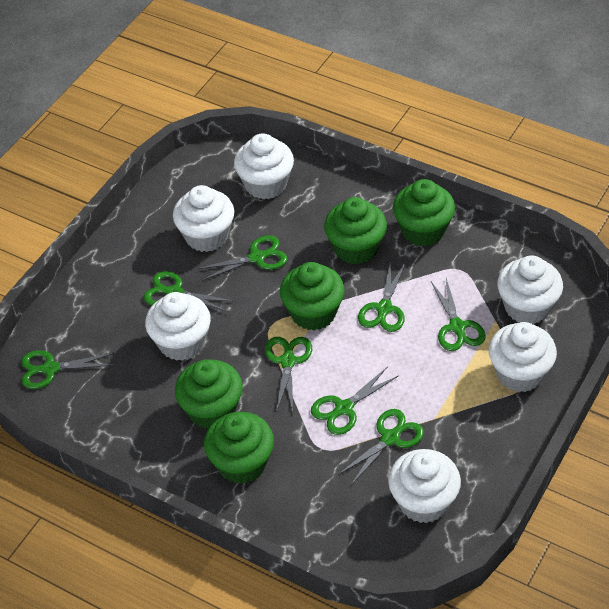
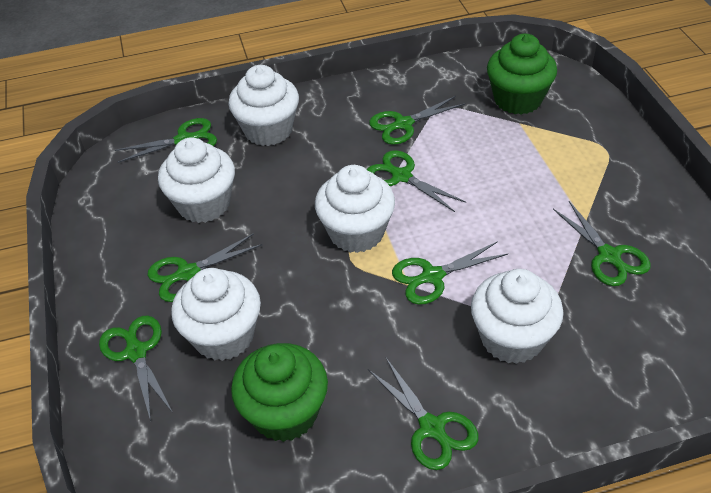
green cupcake: 5 -> 2
white cupcake: 6 -> 5

